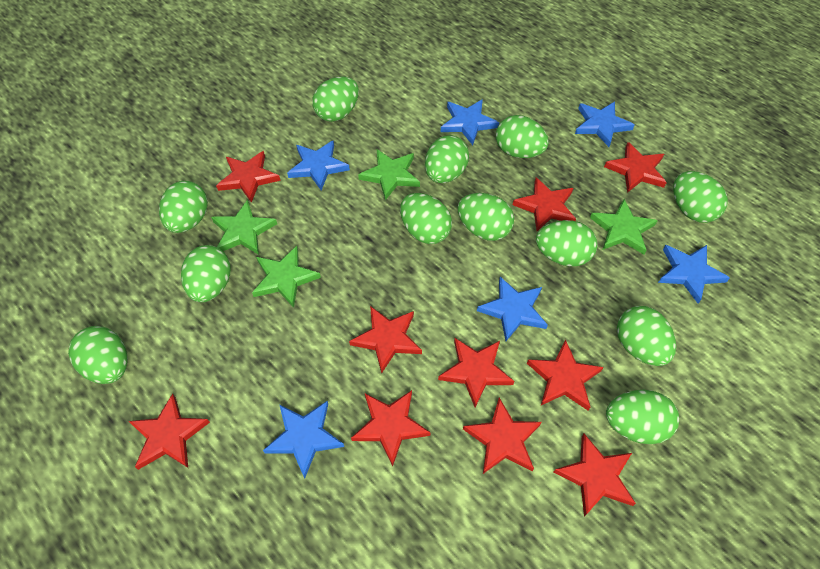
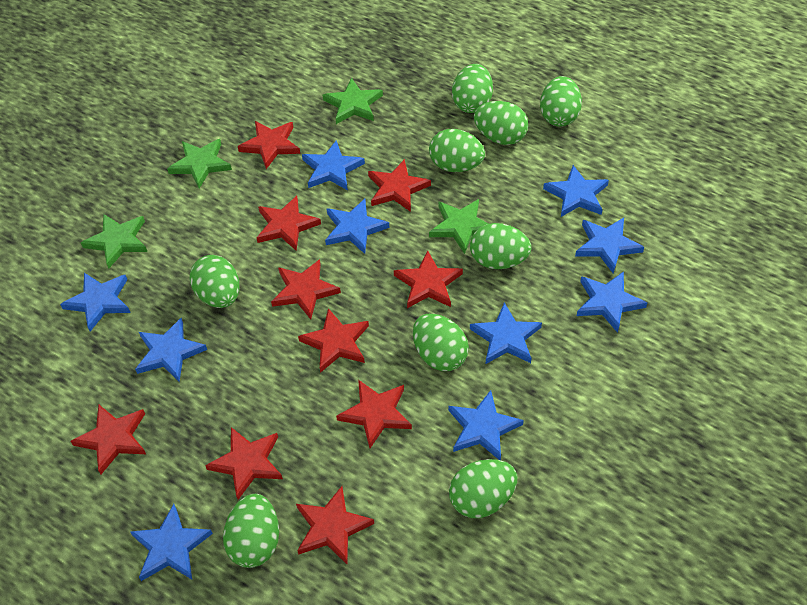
blue star: 6 -> 10
green egg: 12 -> 9

